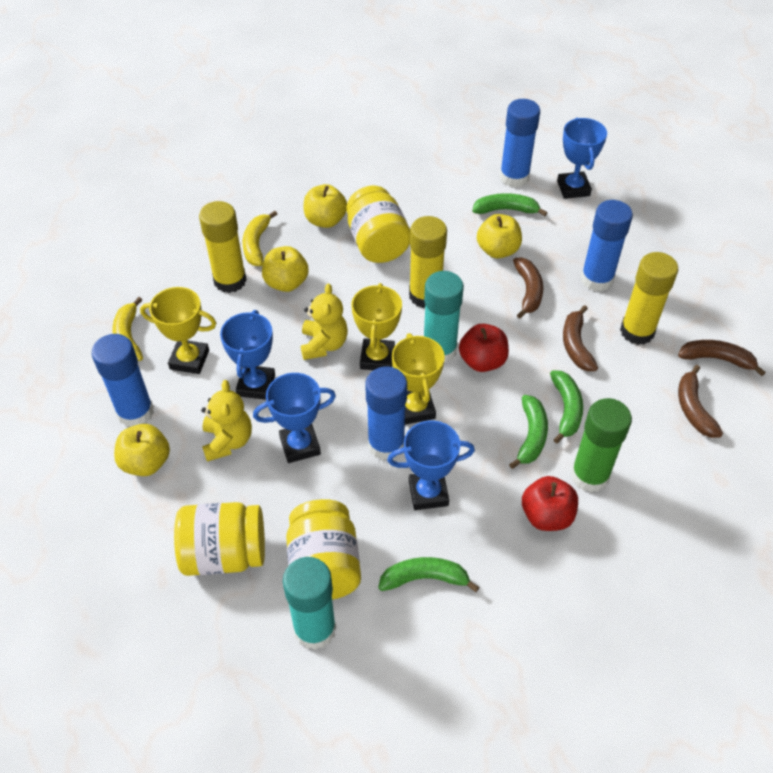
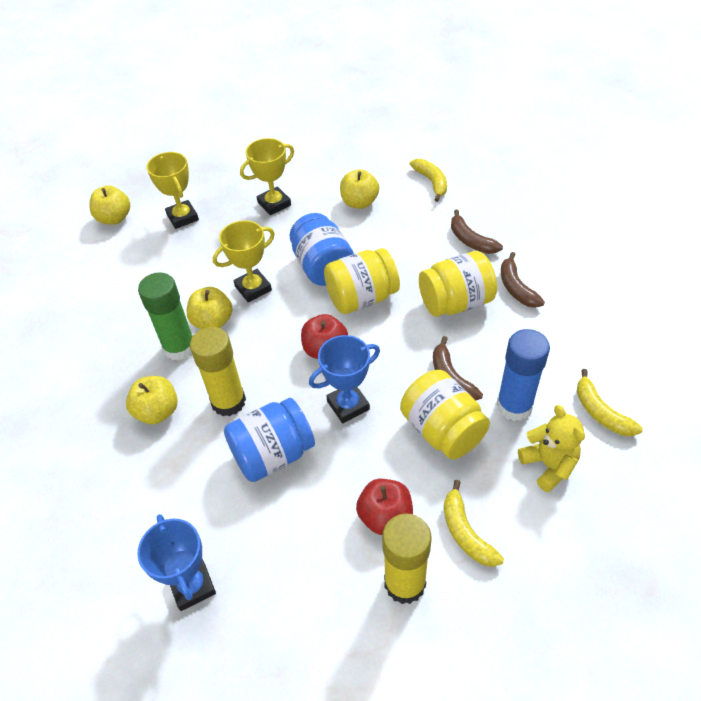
blue glue stick: 4 -> 1
blue jar: 0 -> 2
blue trophy: 4 -> 2
brown banana: 4 -> 3
green banana: 4 -> 0
turquoise glue stick: 2 -> 0
yellow banana: 2 -> 3
yellow glue stick: 3 -> 2
yellow teddy bear: 2 -> 1

